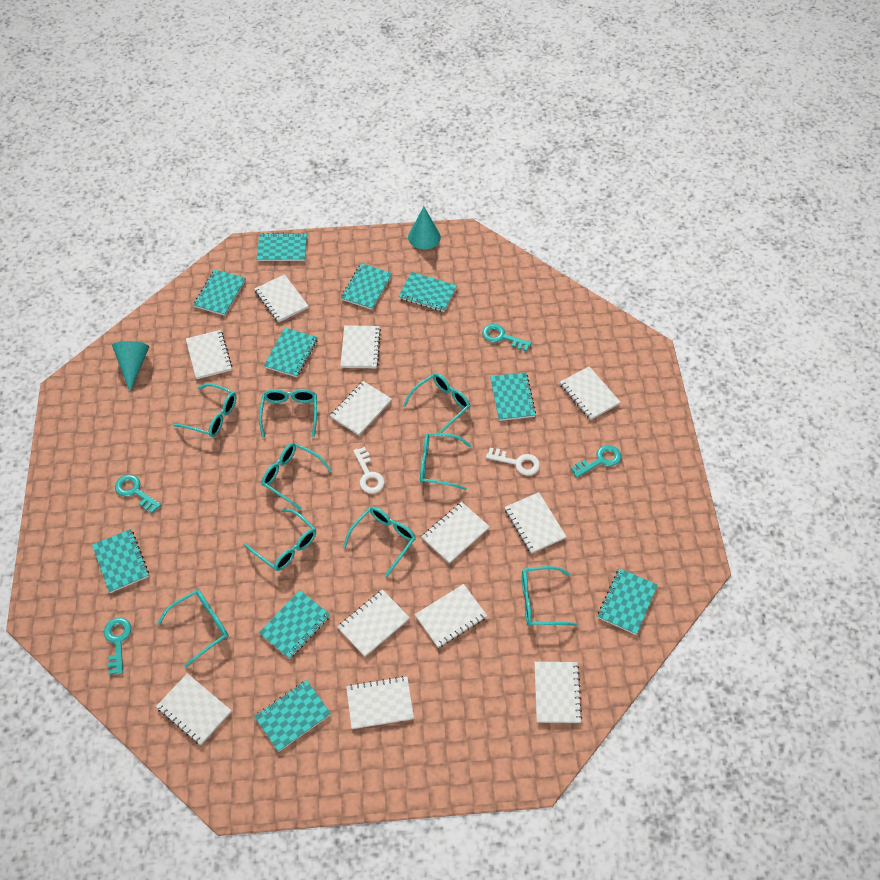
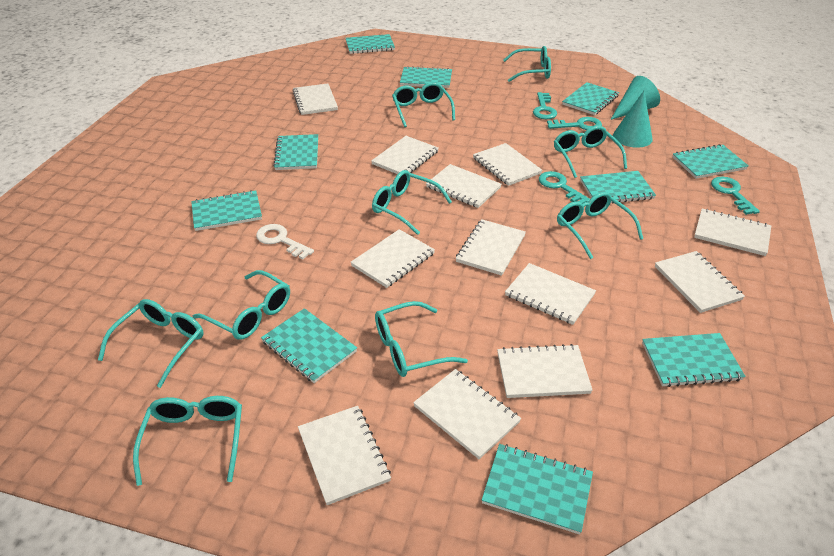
white key: 2 -> 1

